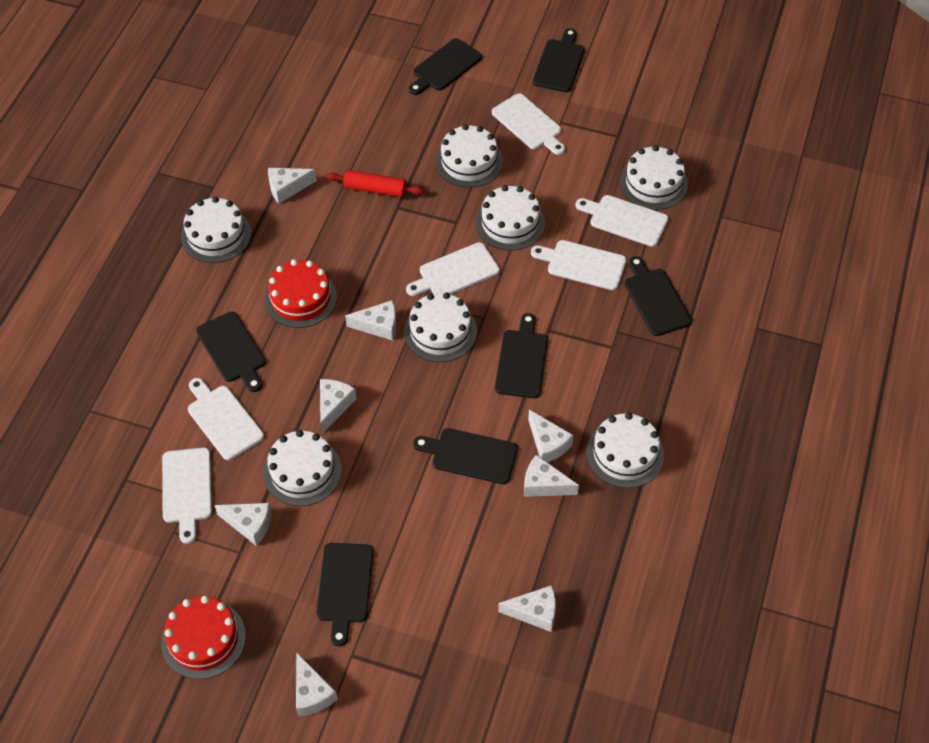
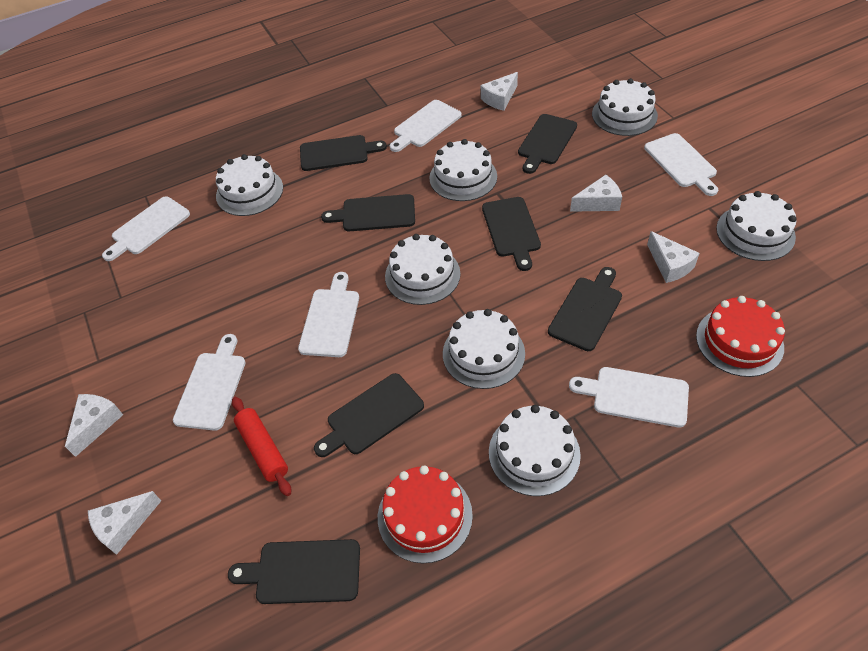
white cheese: 8 -> 5

